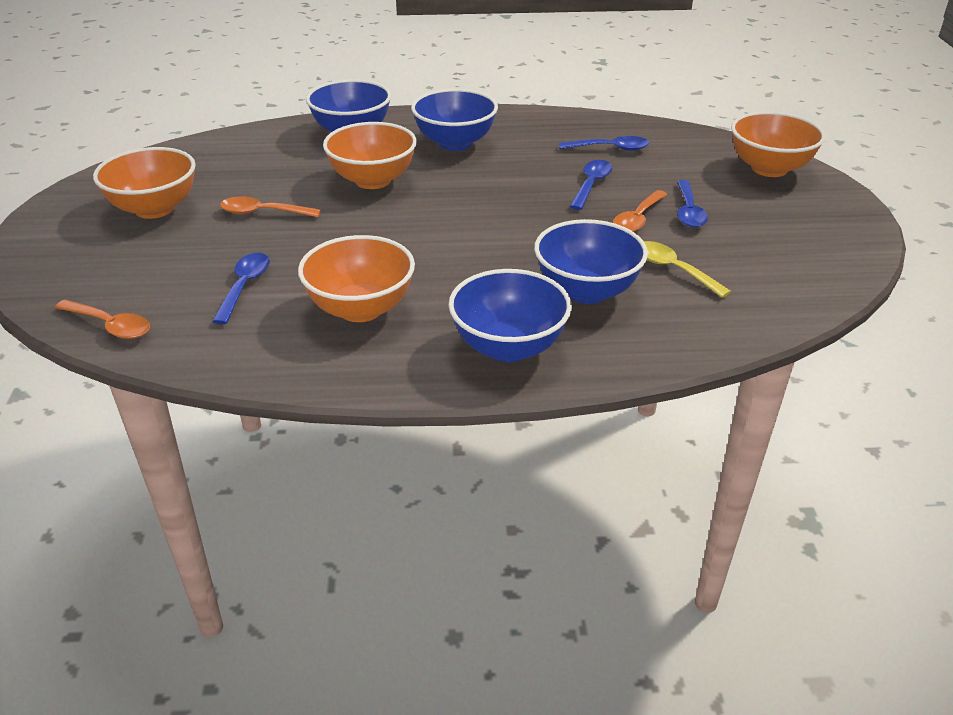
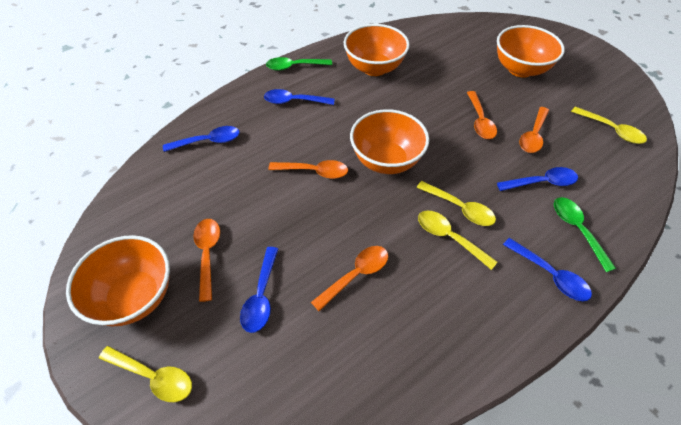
blue bowl: 4 -> 0
blue spoon: 4 -> 5
green spoon: 0 -> 2
orange spoon: 3 -> 5
yellow spoon: 1 -> 4

